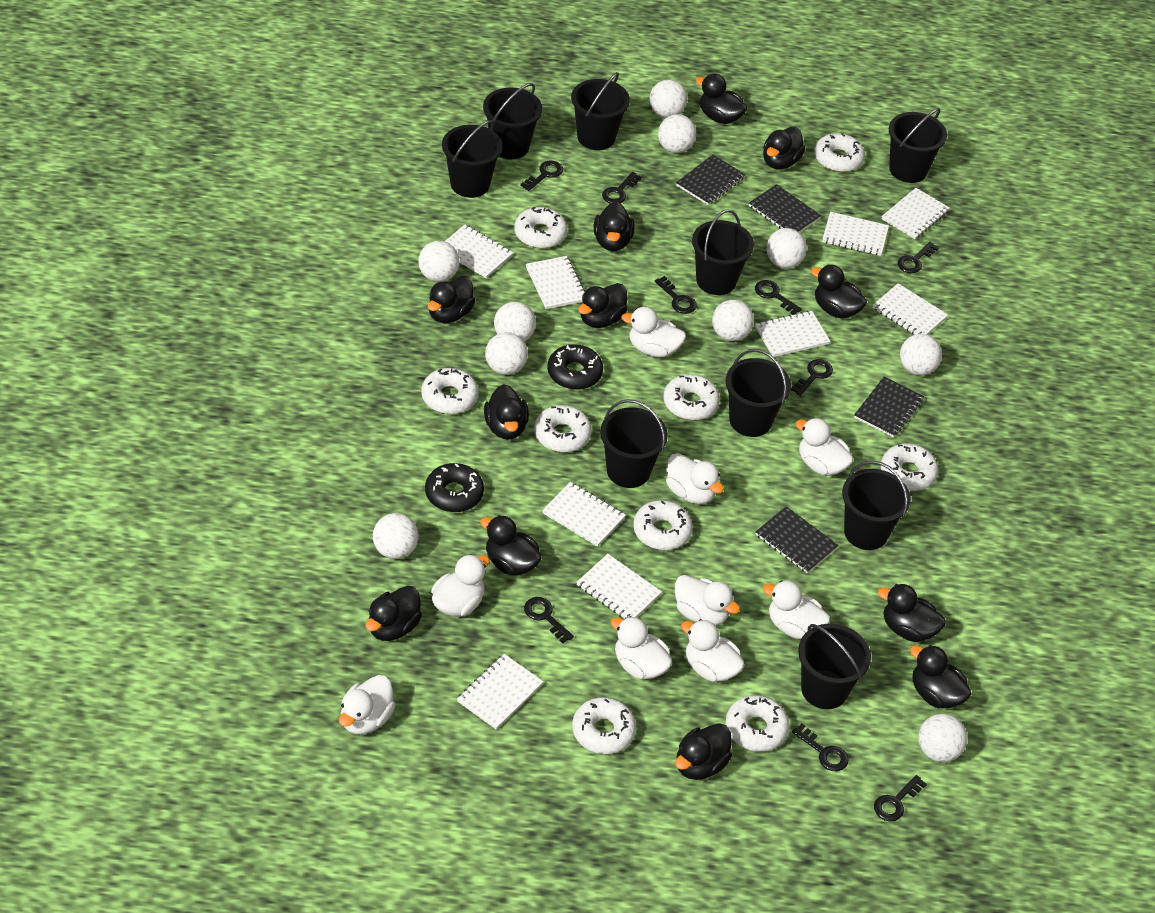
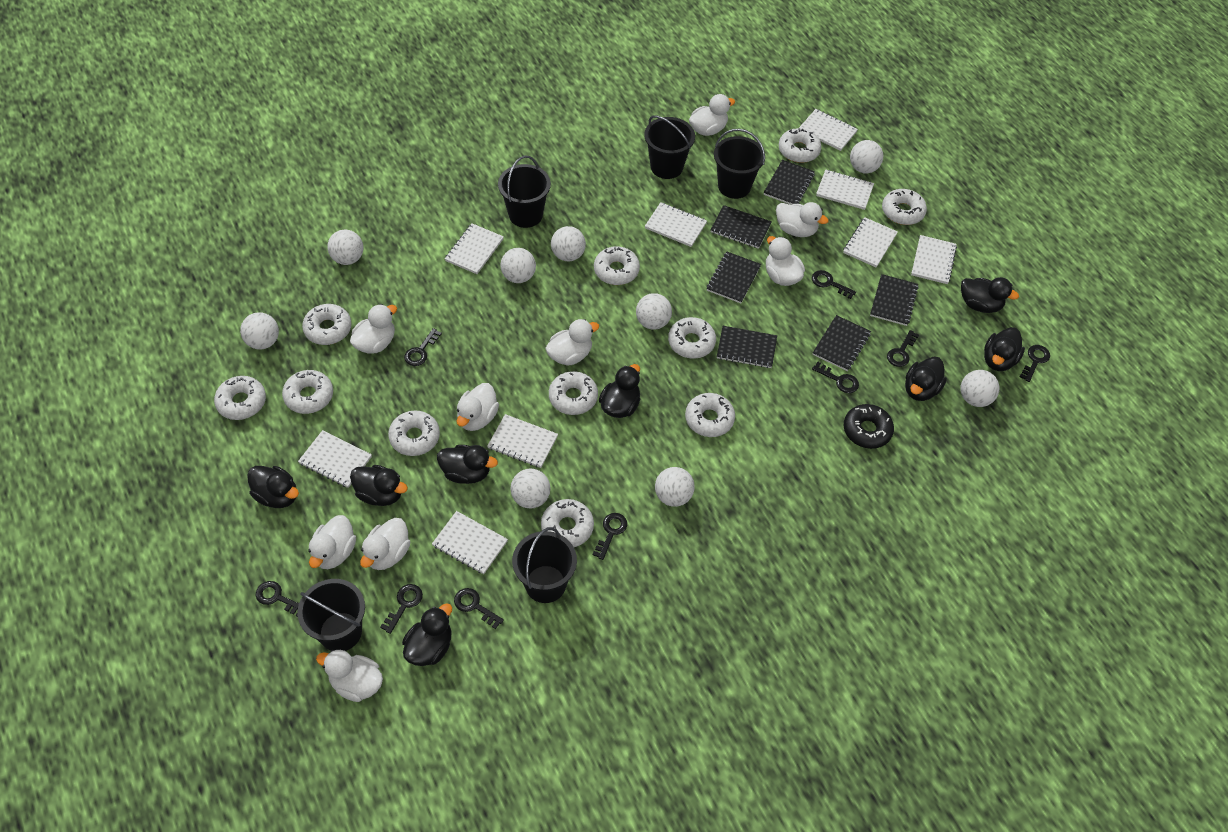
black bucket: 9 -> 5
black donut: 2 -> 1
black duck: 12 -> 8
black notebook: 4 -> 6
white ball: 10 -> 9
white donut: 9 -> 11

